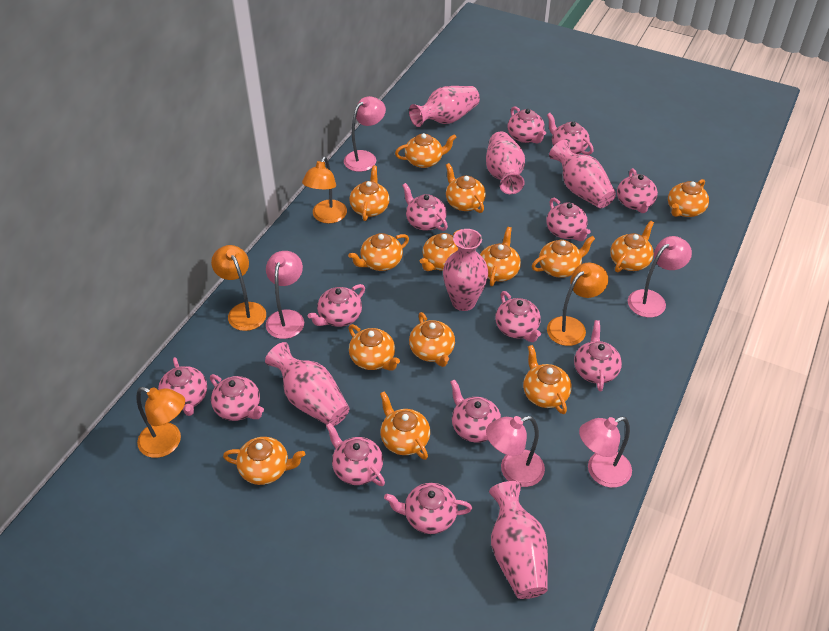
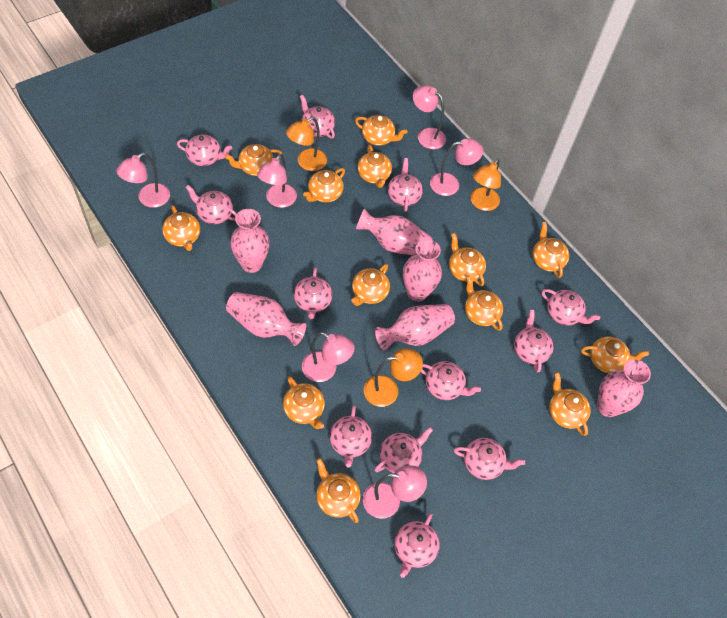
orange lamp: 4 -> 3
orange teapot: 14 -> 13
pink lamp: 5 -> 6
pink teapot: 13 -> 12

